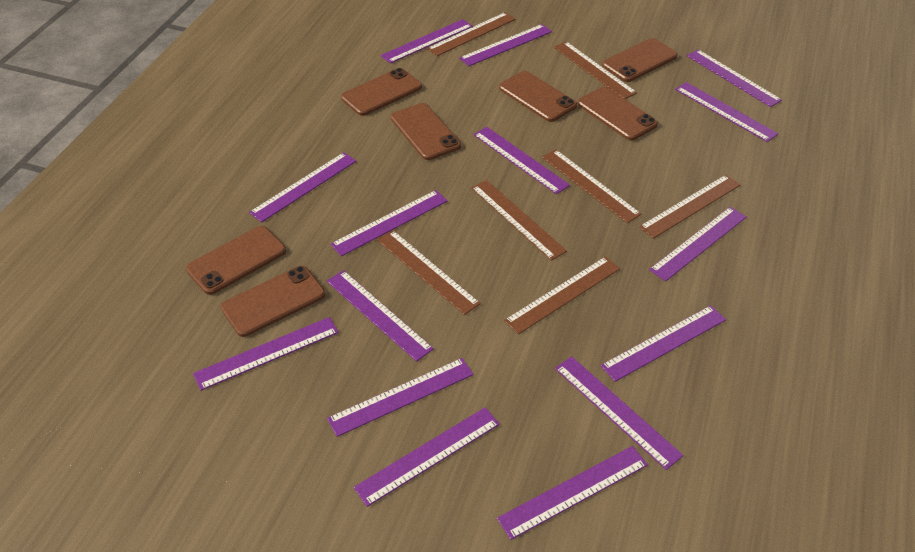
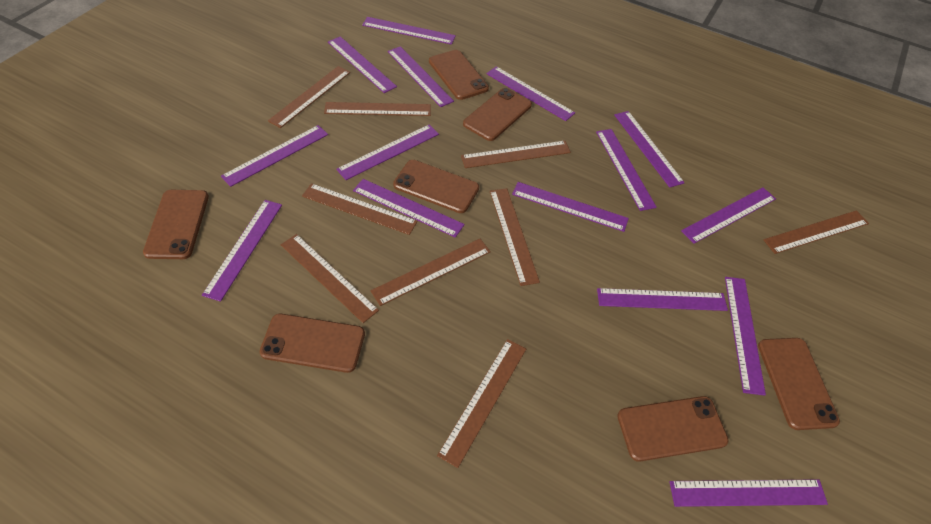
brown ruler: 7 -> 9

